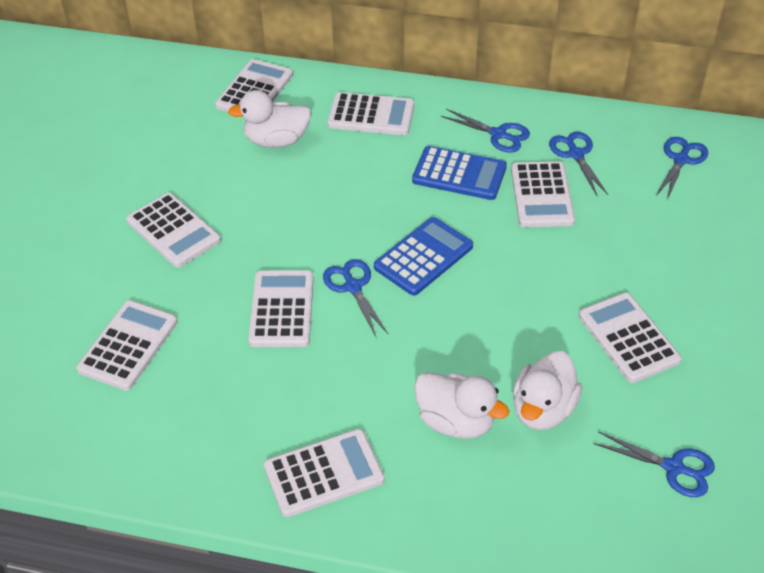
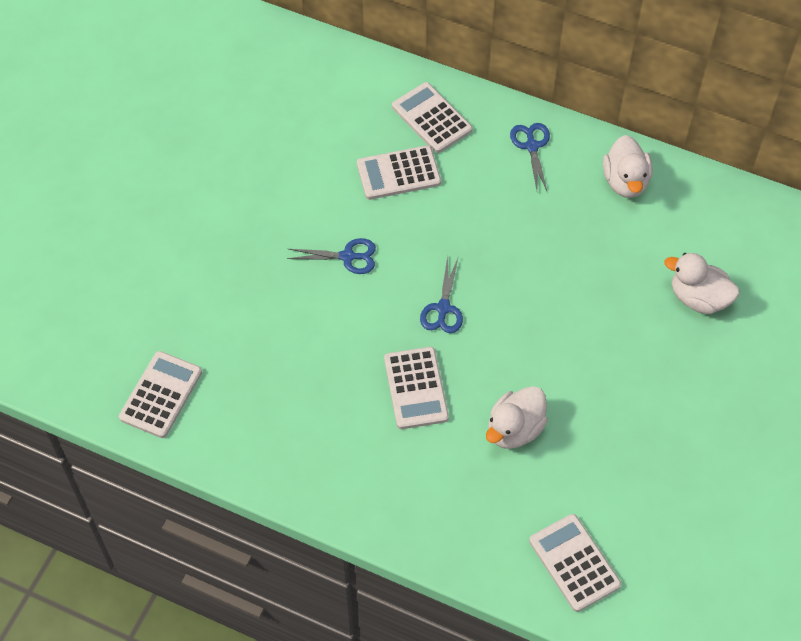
blue calculator: 2 -> 0
blue scissors: 5 -> 3
white calculator: 8 -> 5

